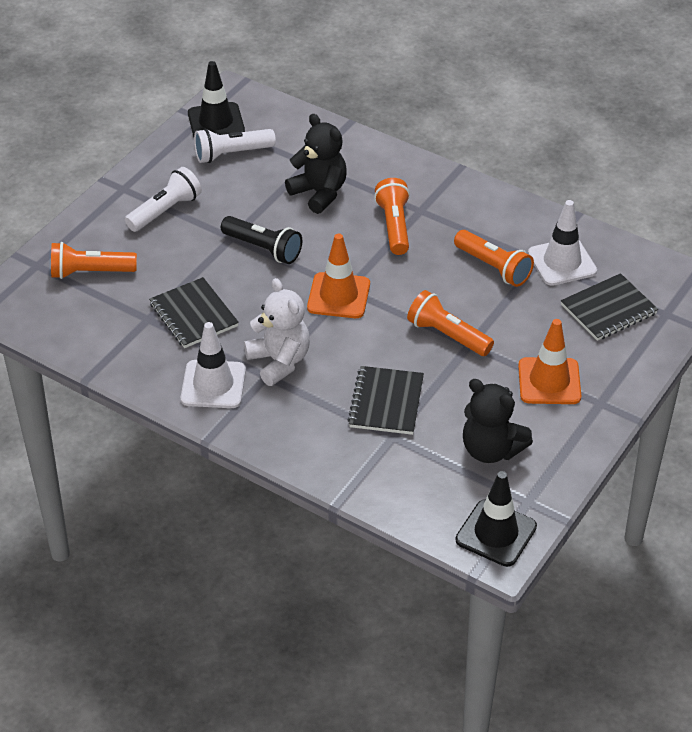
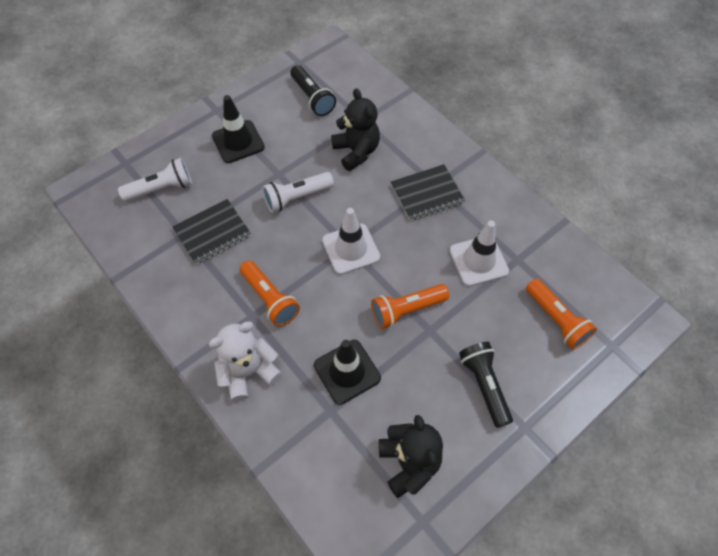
black flashlight: 1 -> 2
black notebook: 3 -> 2
orange flashlight: 4 -> 3
orange traffic cone: 2 -> 0

